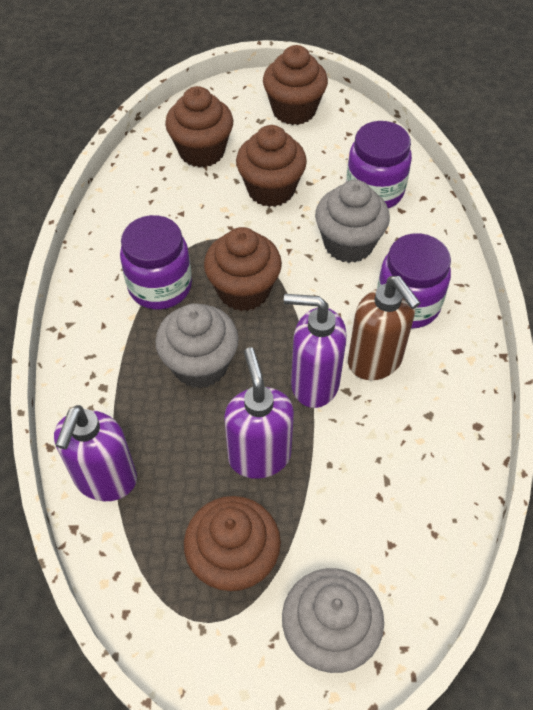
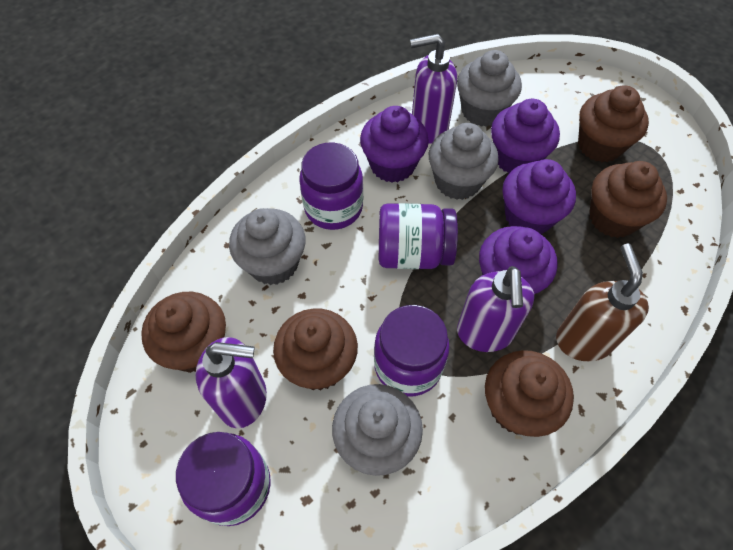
grey cupcake: 3 -> 4
purple cupcake: 0 -> 4
purple jar: 3 -> 4

